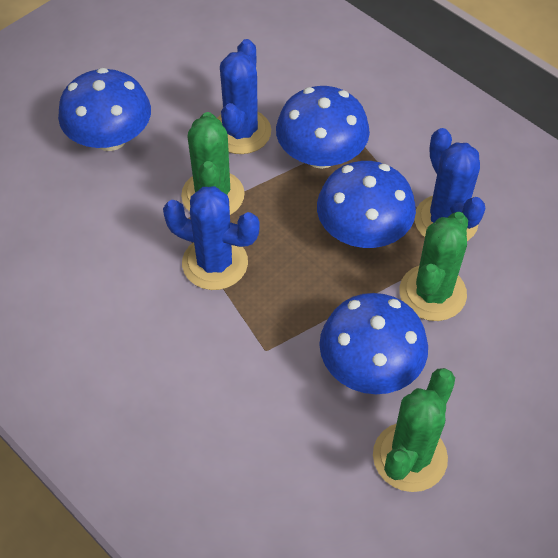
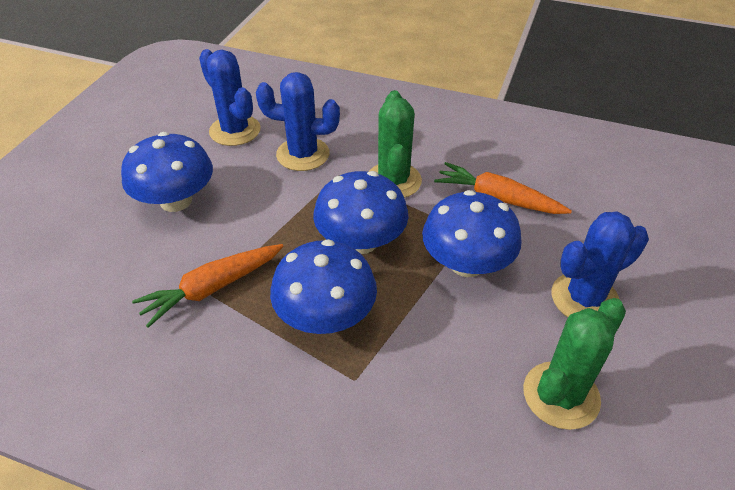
green cactus: 3 -> 2
orange carrot: 0 -> 2

